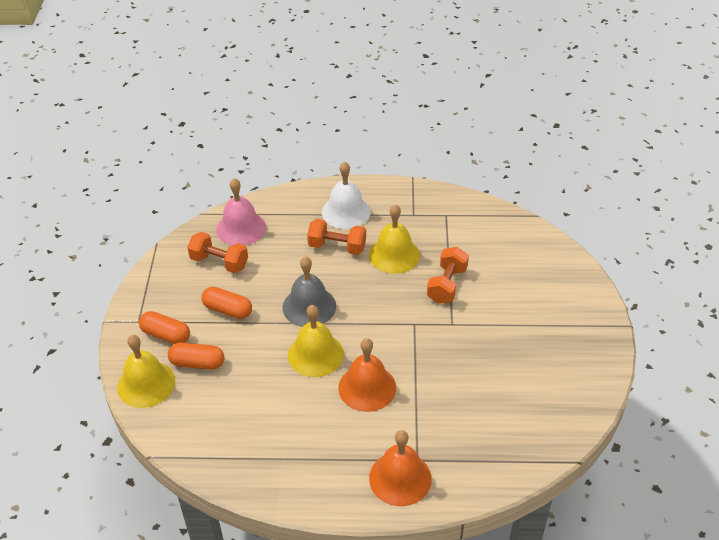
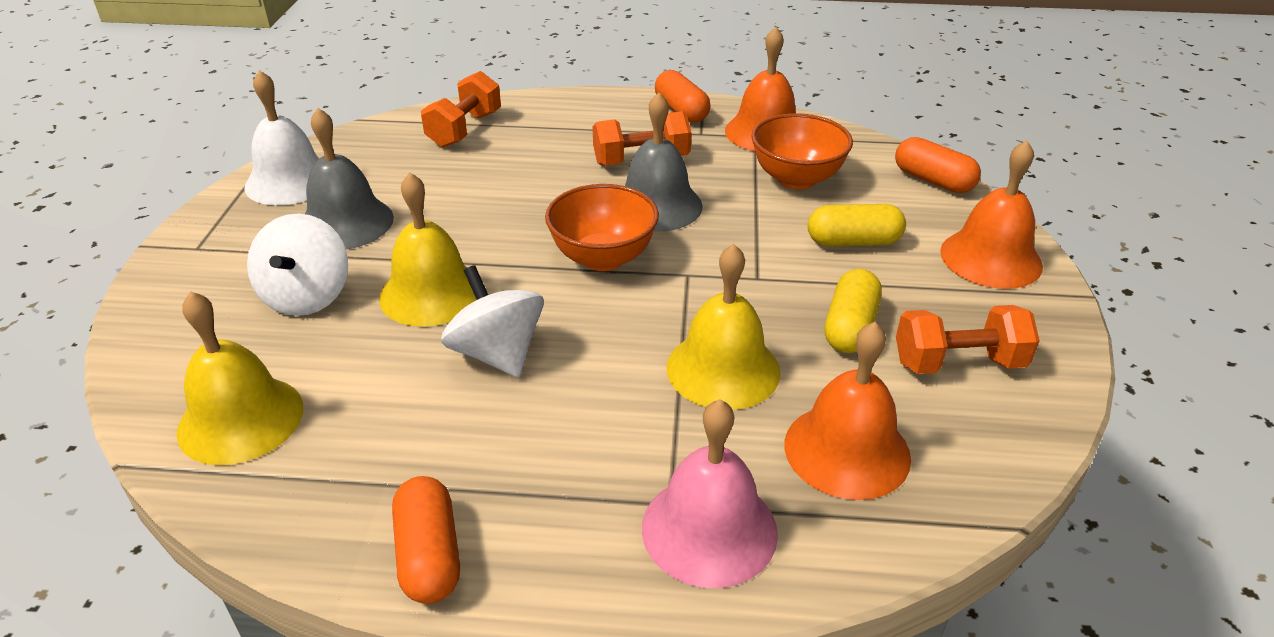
grey bell: 1 -> 2
orange bell: 2 -> 3
orange bowl: 0 -> 2
white spinning top: 0 -> 2
yellow capsule: 0 -> 2

